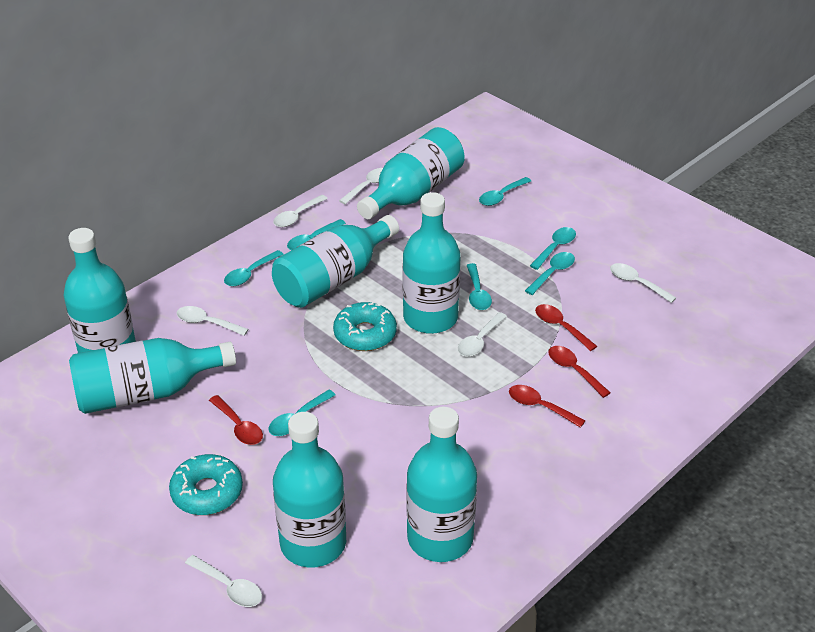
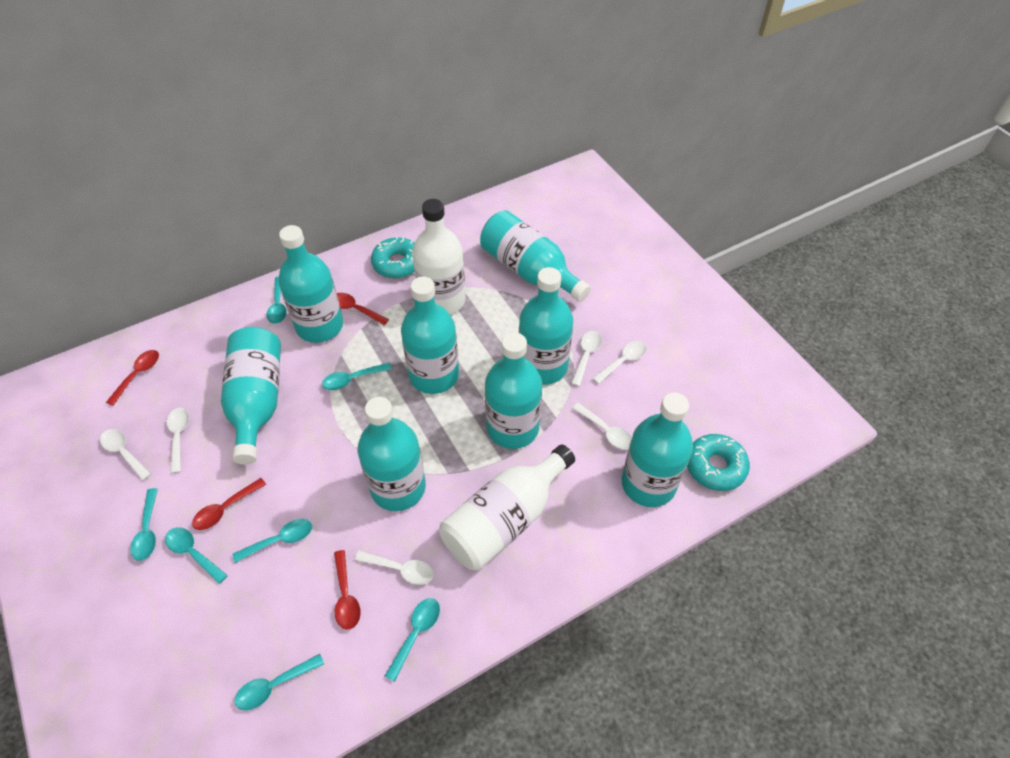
turquoise bottle: 7 -> 8
white bottle: 0 -> 2

